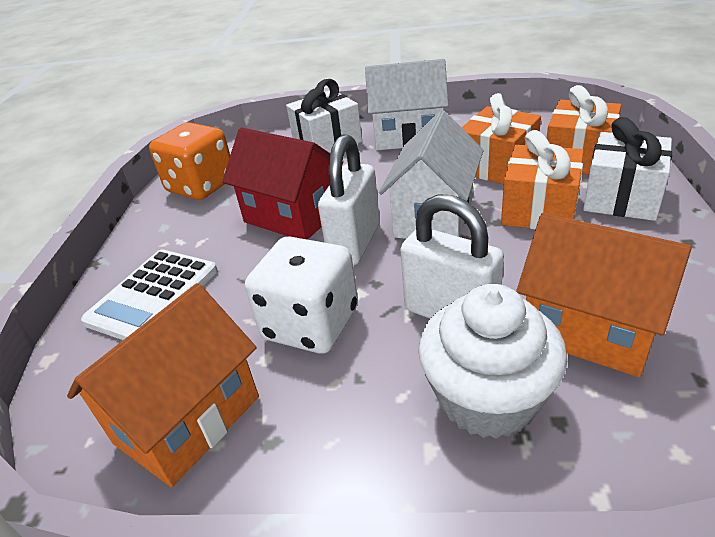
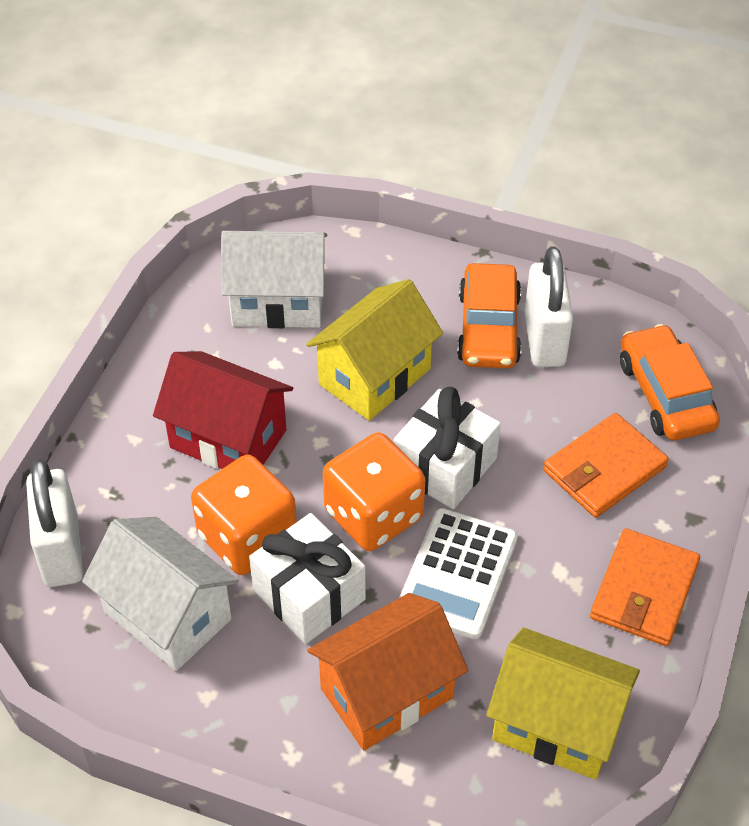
orange car: 0 -> 2
orange dice: 1 -> 2
orange gift: 3 -> 0
orange house: 2 -> 1
orange wallet: 0 -> 2
white cupcake: 1 -> 0
white dice: 1 -> 0
yellow house: 0 -> 2

